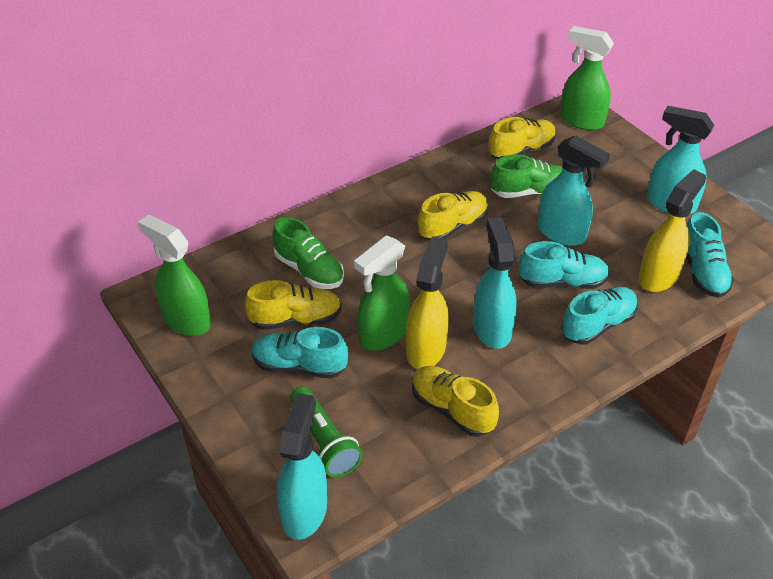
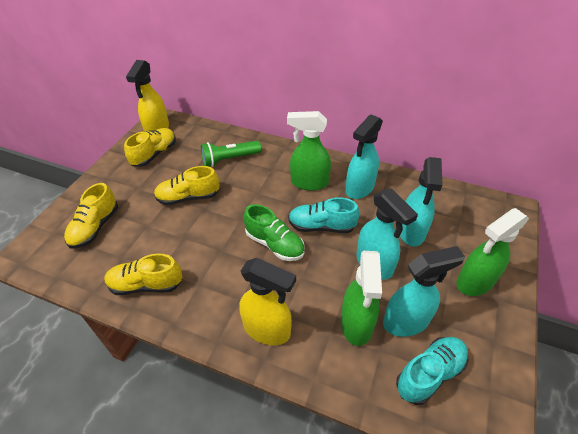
green shoe: 2 -> 1
turquoise shoe: 4 -> 2

